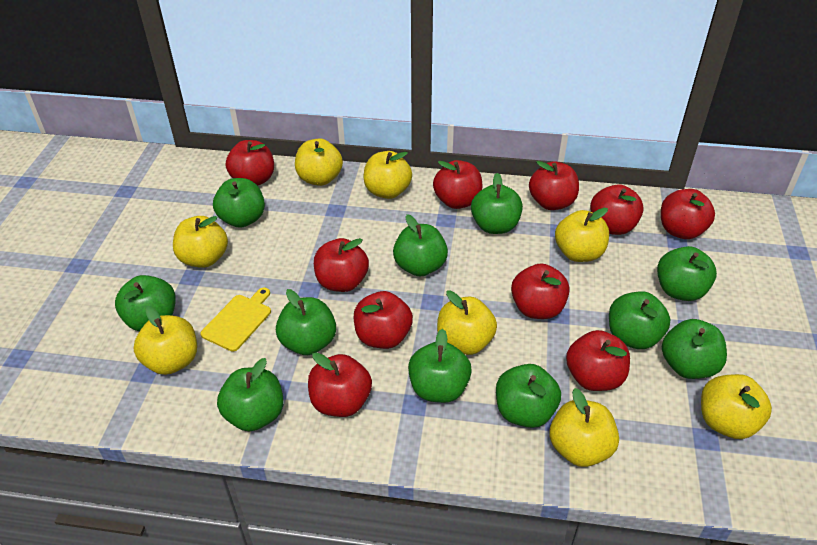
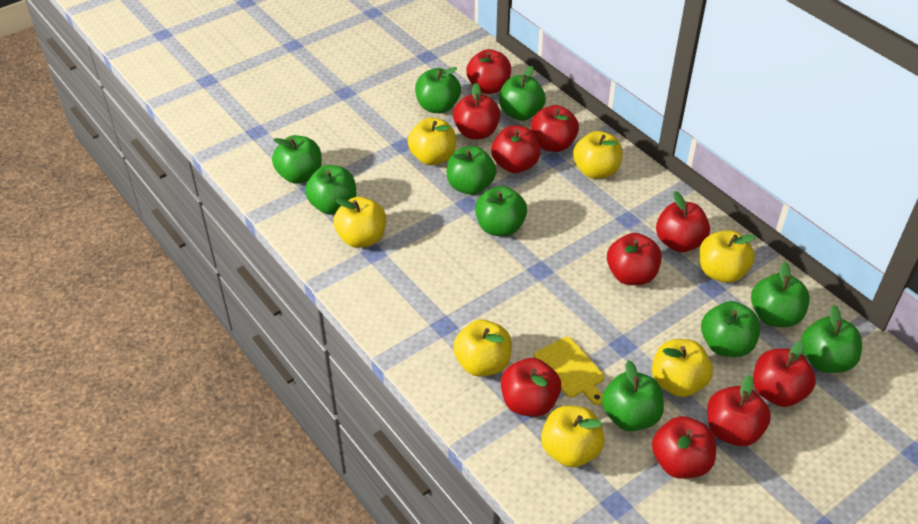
green apple: 11 -> 10
yellow apple: 8 -> 7

